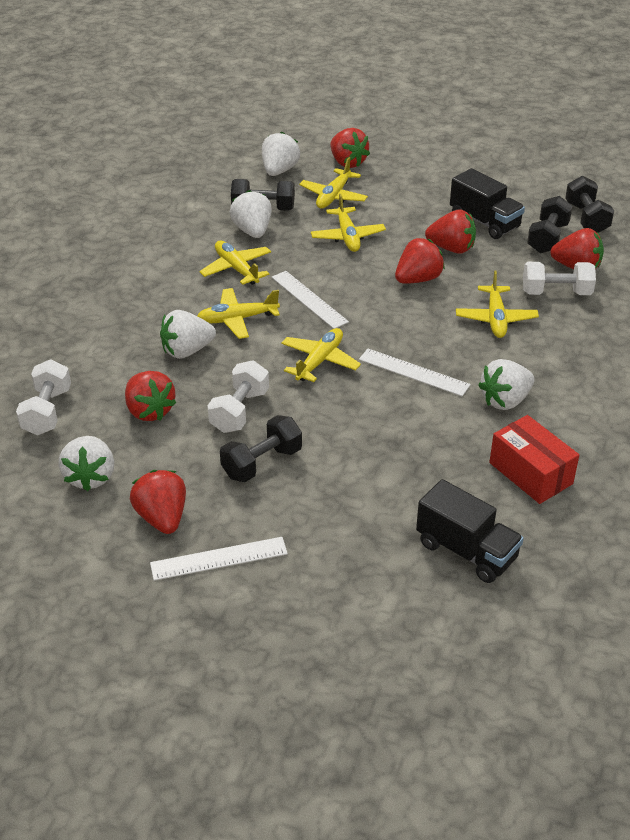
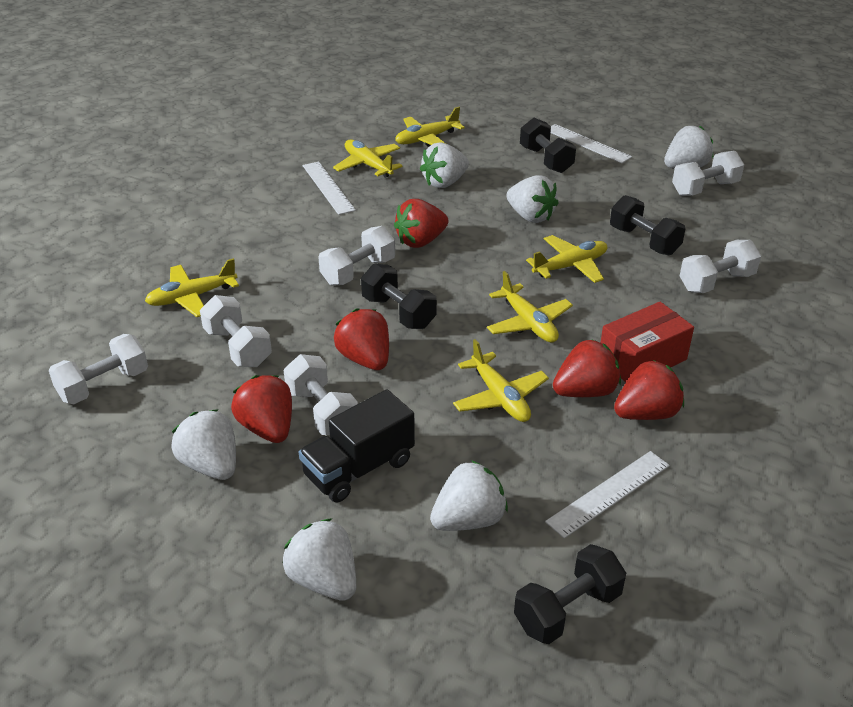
black truck: 2 -> 1
red strawberry: 6 -> 5
white dumbbell: 3 -> 6
white strawberry: 5 -> 6

